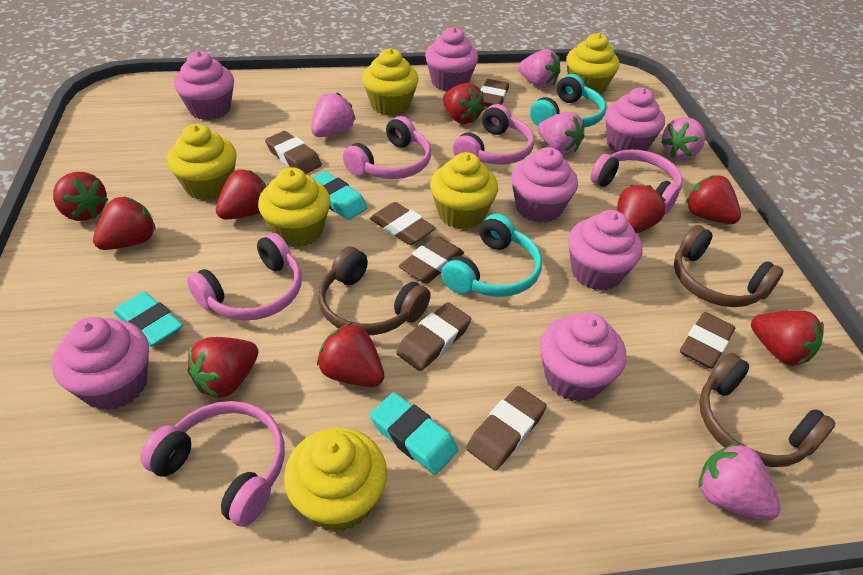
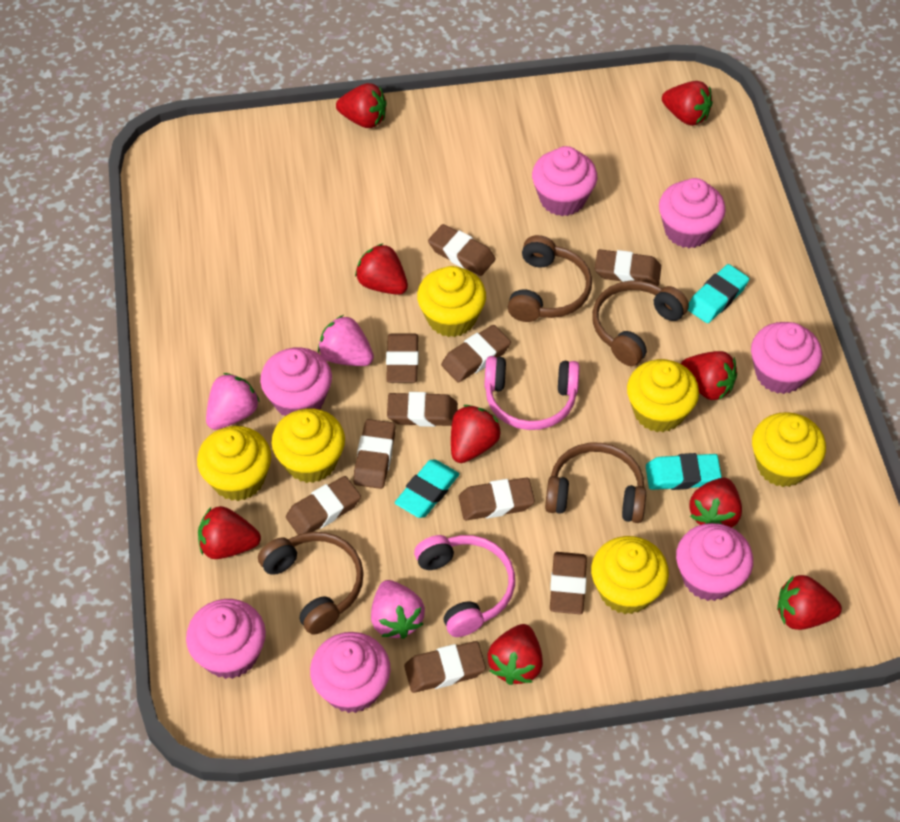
brown eraser: 7 -> 10
brown headphones: 3 -> 4
pink headphones: 5 -> 2
pink strawberry: 5 -> 3
turquoise headphones: 2 -> 0

